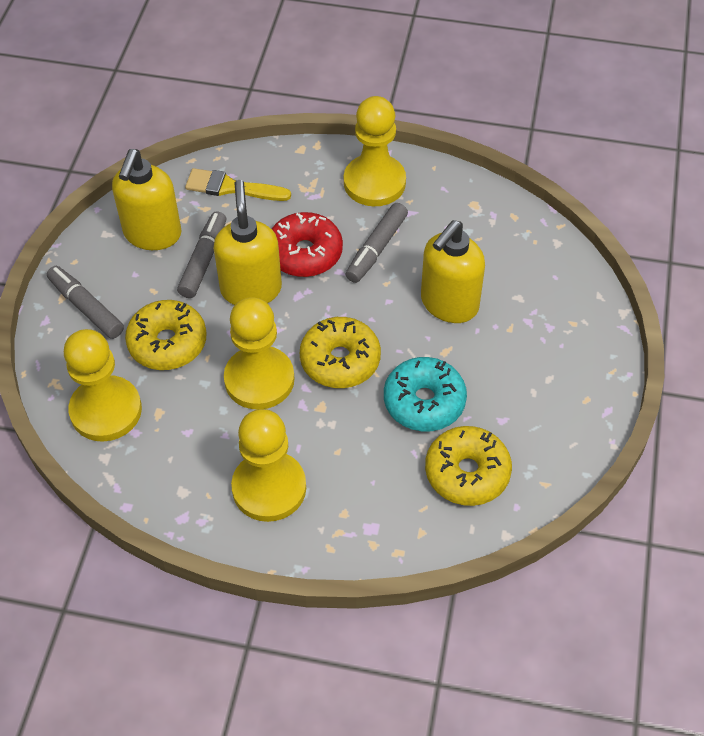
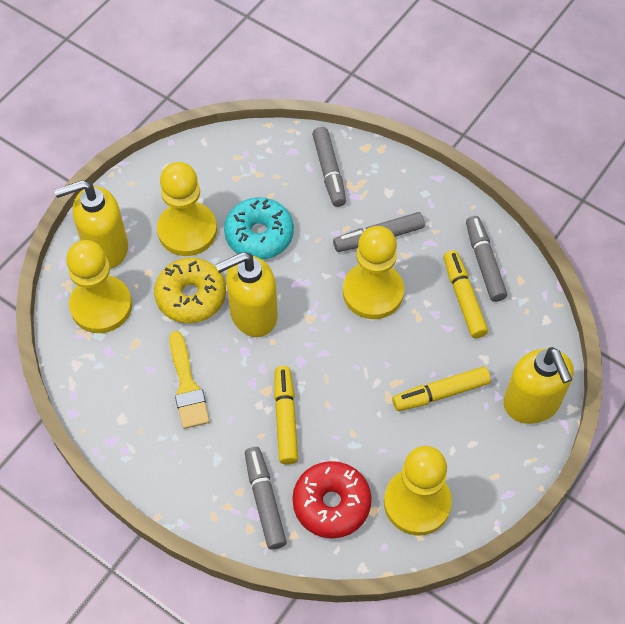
grey marker: 3 -> 4
yellow donut: 3 -> 1
yellow marker: 0 -> 3

